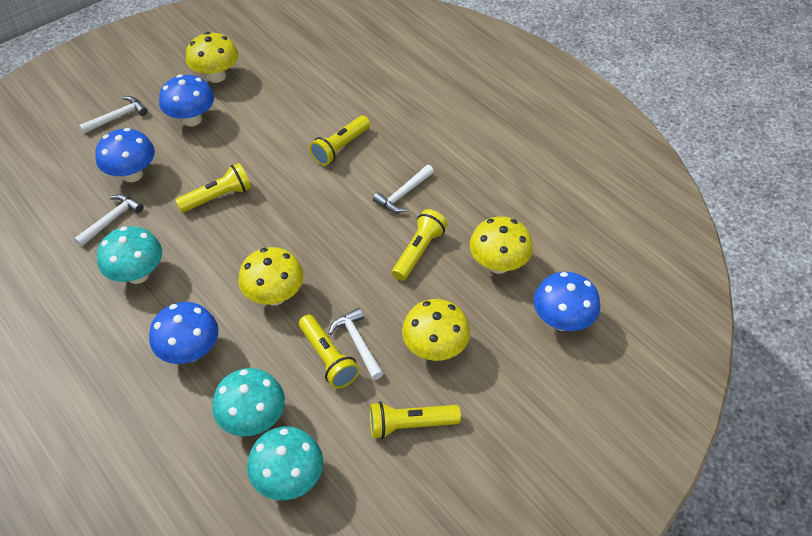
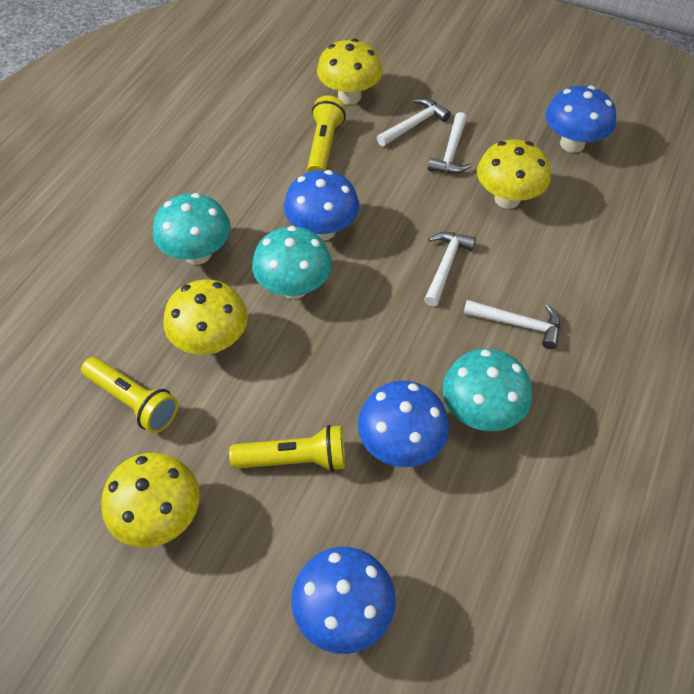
yellow flashlight: 5 -> 3

